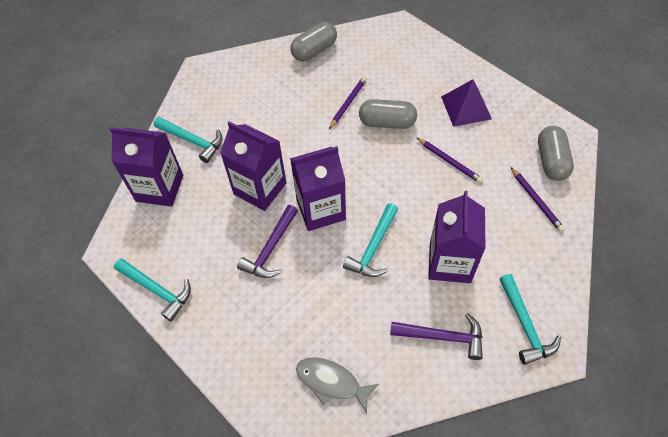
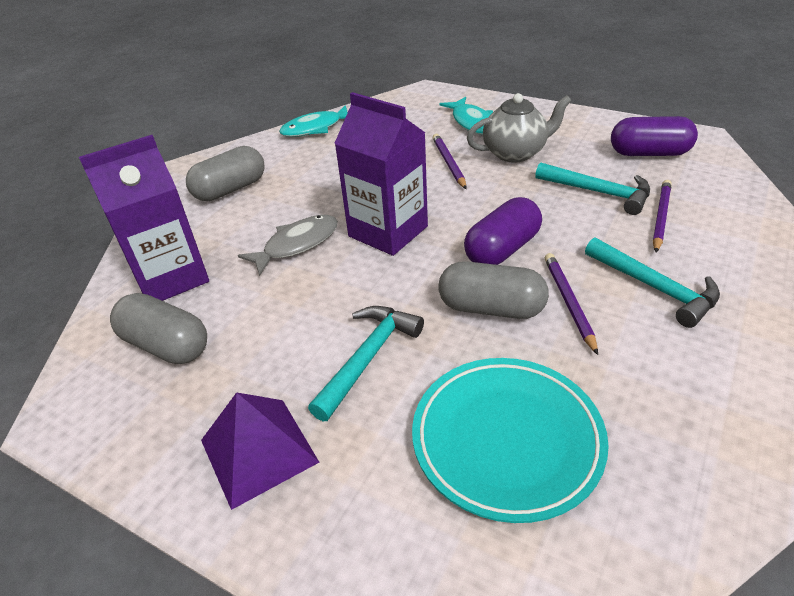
grey teapot: 0 -> 1
purple capsule: 0 -> 2
purple carton: 4 -> 2
purple hammer: 2 -> 0
turquoise fish: 0 -> 2
turquoise hammer: 4 -> 3
turquoise plate: 0 -> 1

